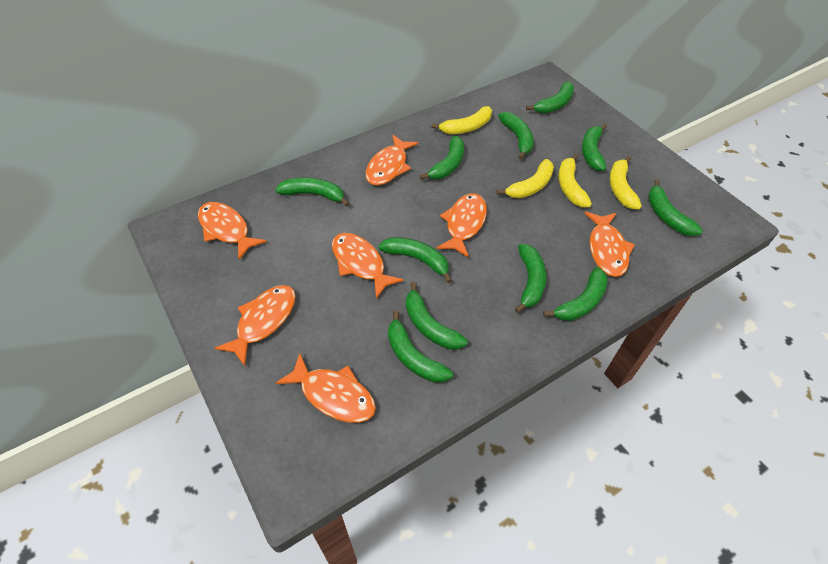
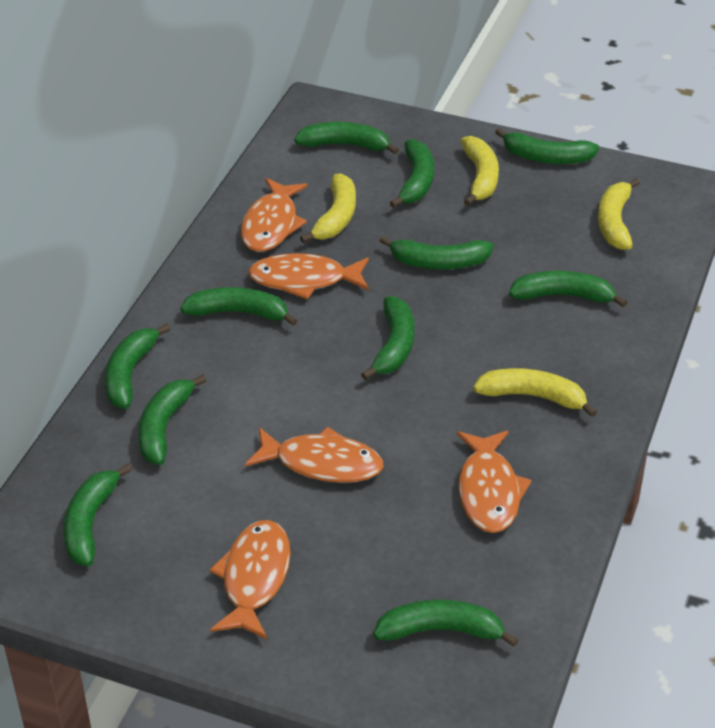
orange fish: 7 -> 5

